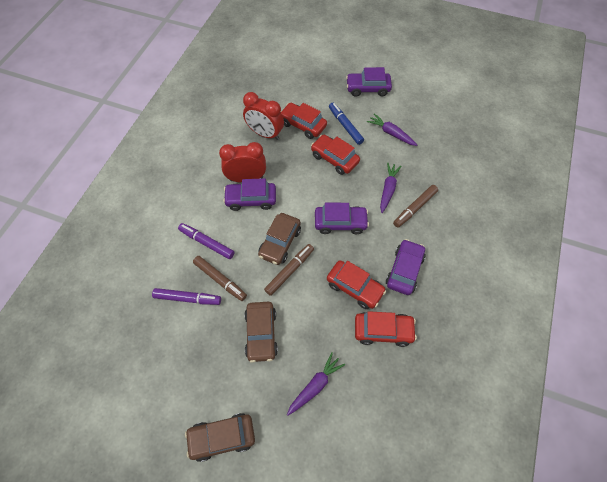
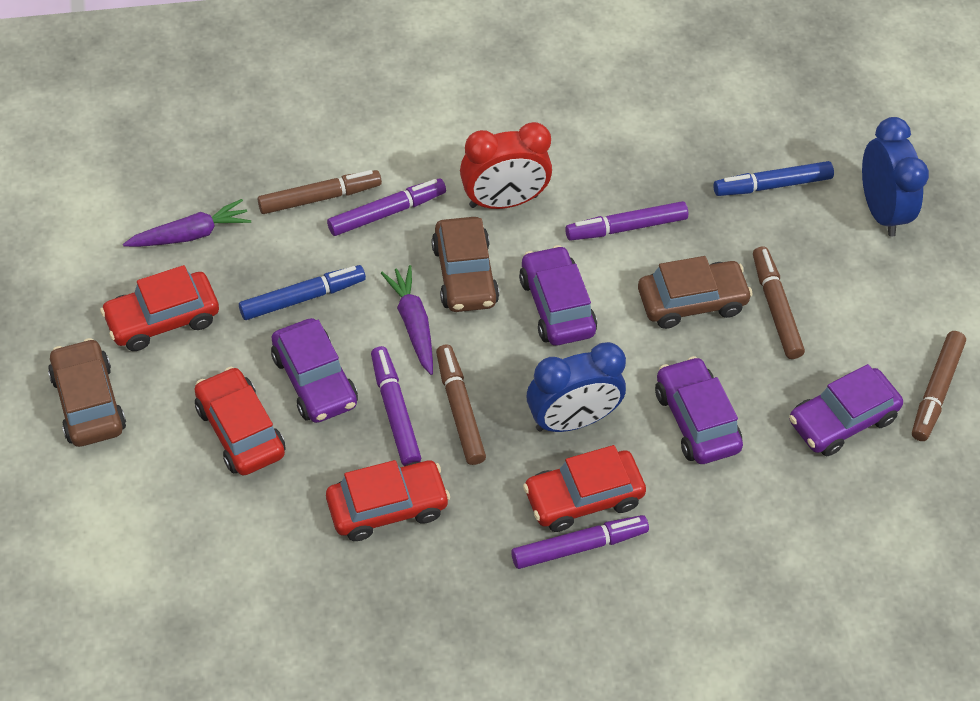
blue clock: 0 -> 2
blue marker: 1 -> 2
brown marker: 3 -> 4
purple carrot: 3 -> 2
purple marker: 2 -> 4
red clock: 2 -> 1

